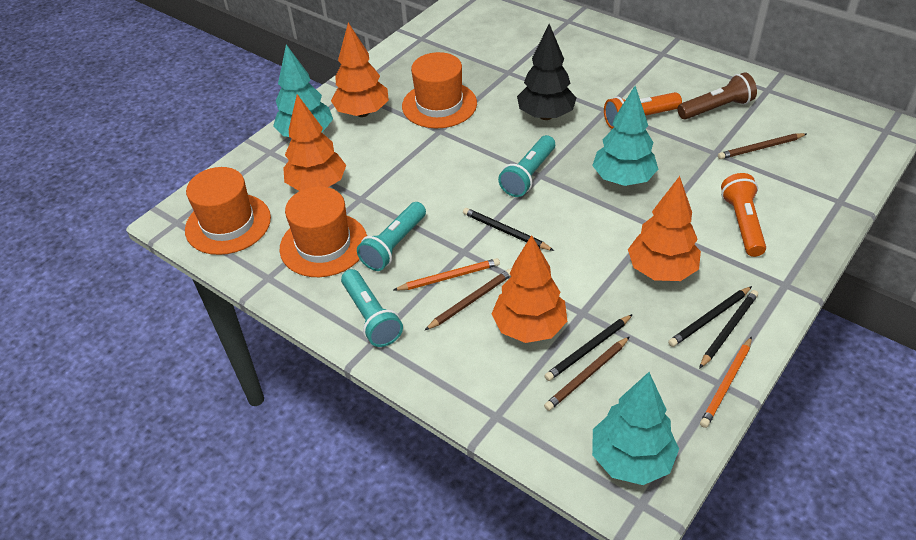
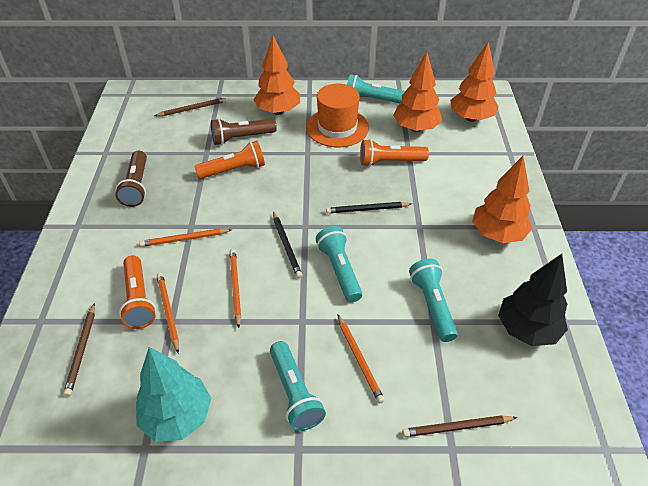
black pencil: 4 -> 2
brown flashlight: 1 -> 2
orange flashlight: 2 -> 3
orange hat: 3 -> 1
orange pencil: 2 -> 4
turquoise flashlight: 3 -> 4
turquoise tree: 3 -> 1

